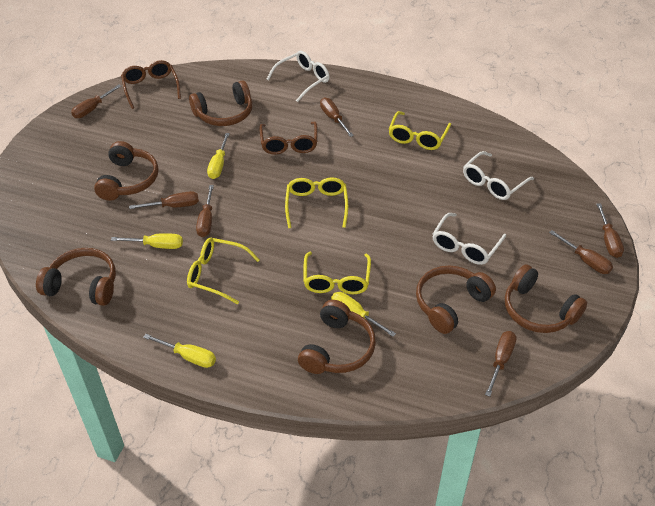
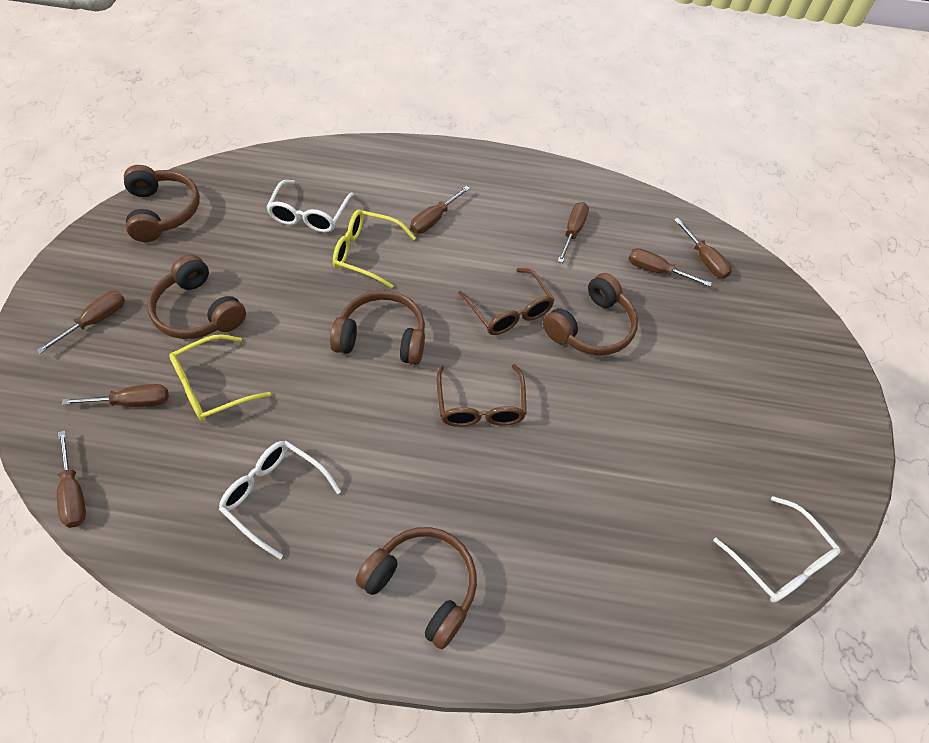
brown headphones: 6 -> 5
yellow glasses: 4 -> 2
yellow screwdriver: 4 -> 0

